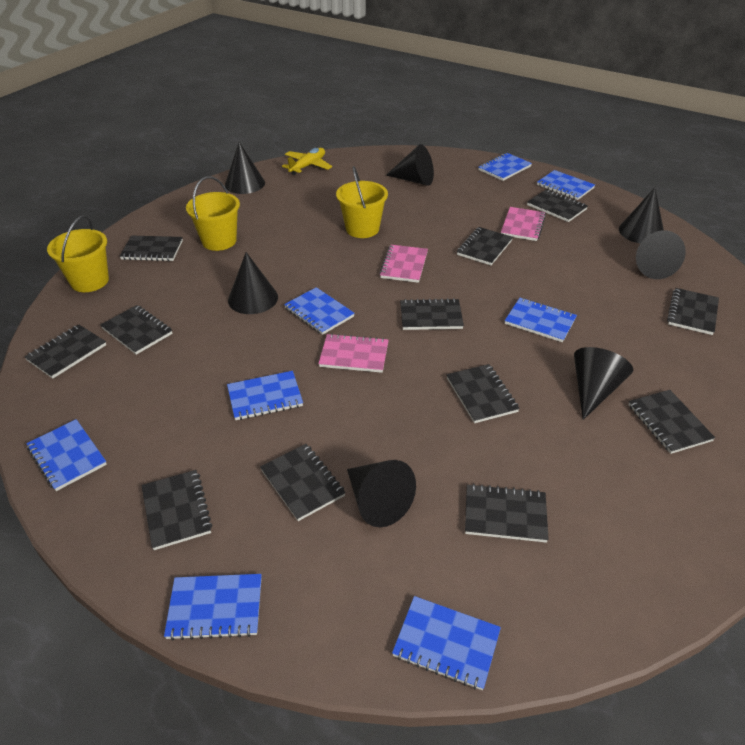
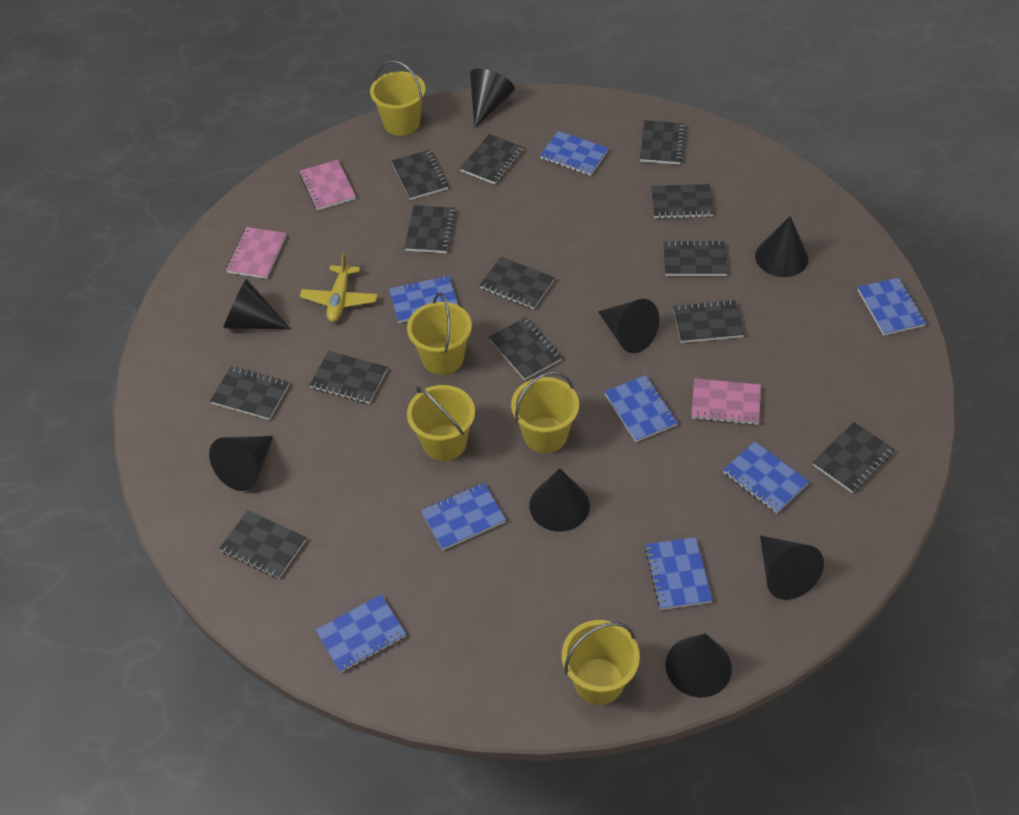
black cone: 7 -> 8
black notebook: 12 -> 13
yellow bucket: 3 -> 5

